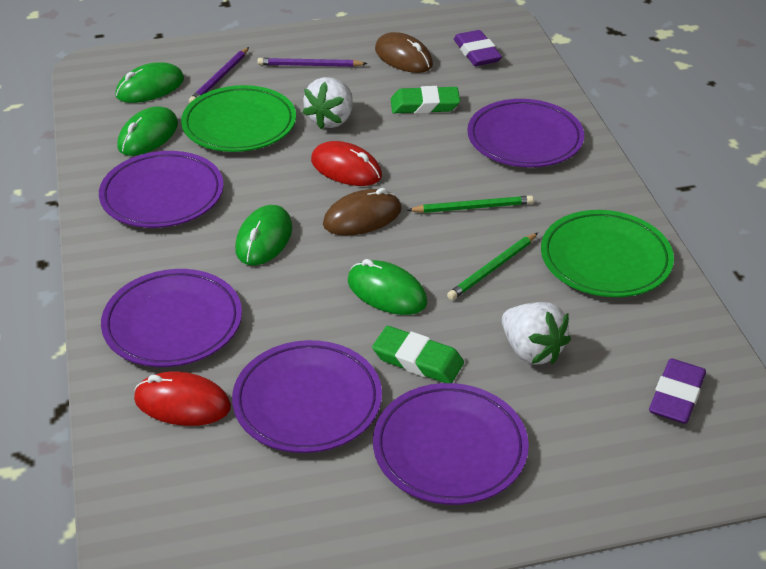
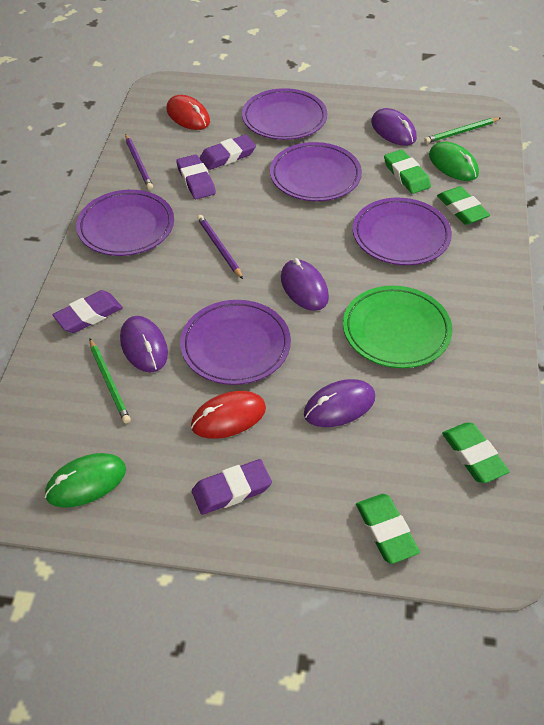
brown mouse: 2 -> 0
green eraser: 2 -> 4
green mouse: 4 -> 2
green plate: 2 -> 1
purple eraser: 2 -> 4
purple mouse: 0 -> 4
white strawberry: 2 -> 0

